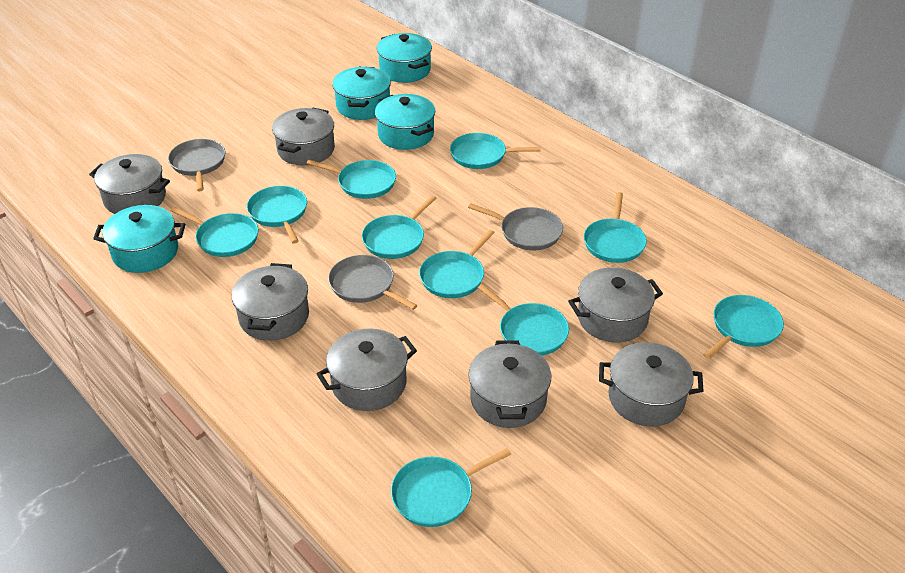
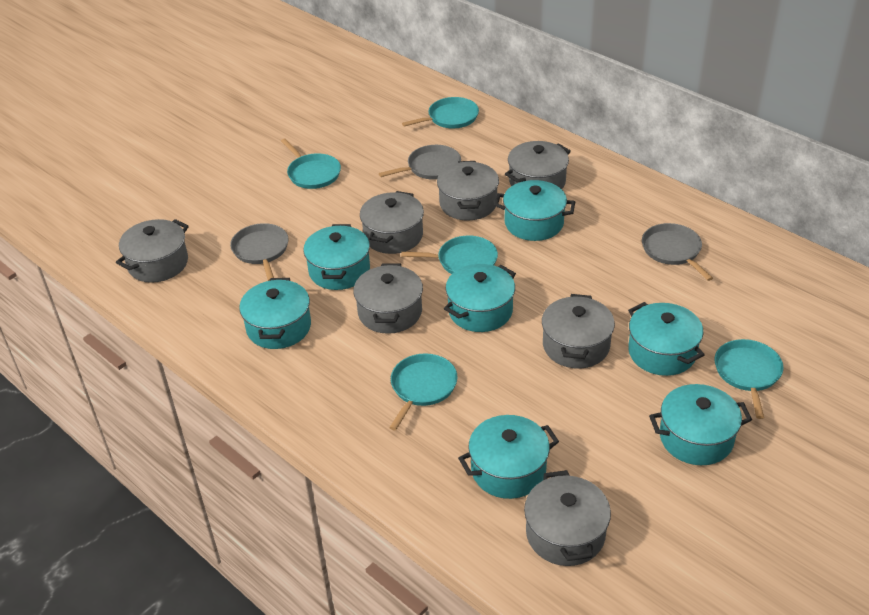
turquoise pan: 10 -> 5
turquoise pot: 4 -> 7

